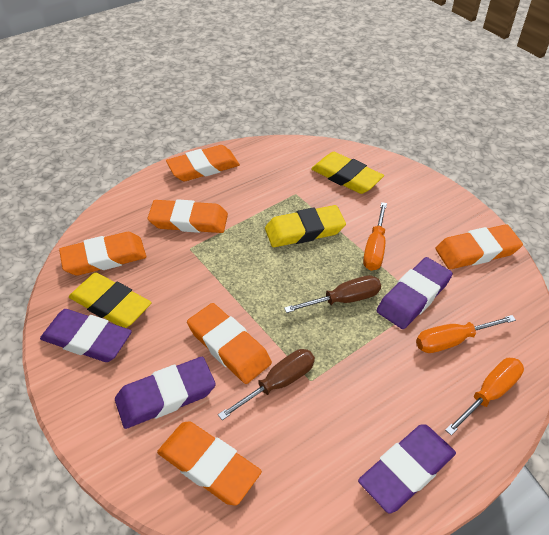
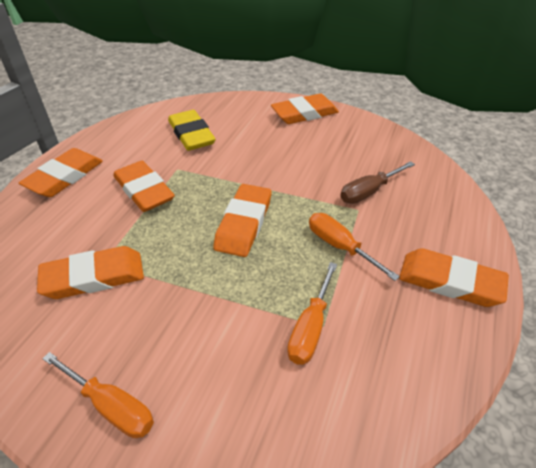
brown screwdriver: 2 -> 1
purple eraser: 4 -> 0
yellow eraser: 3 -> 1

